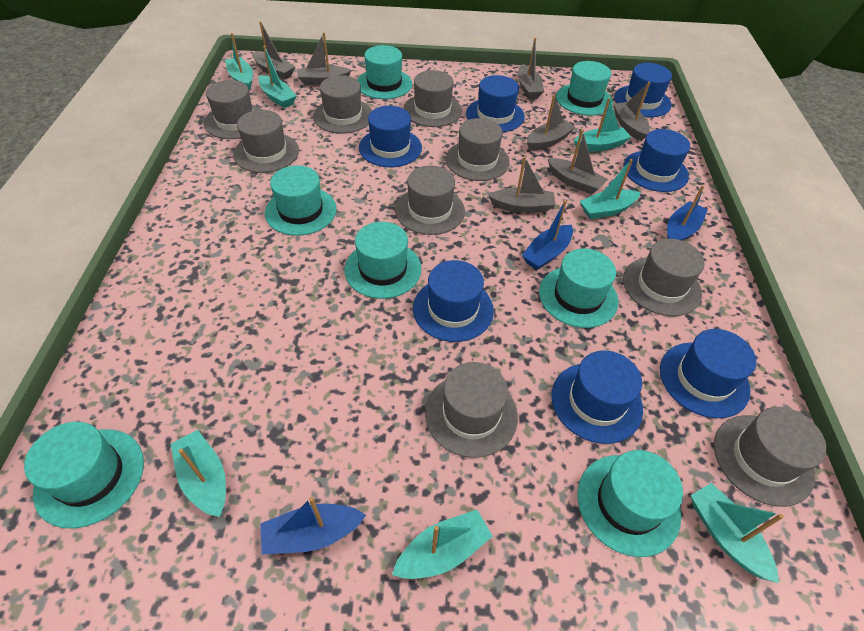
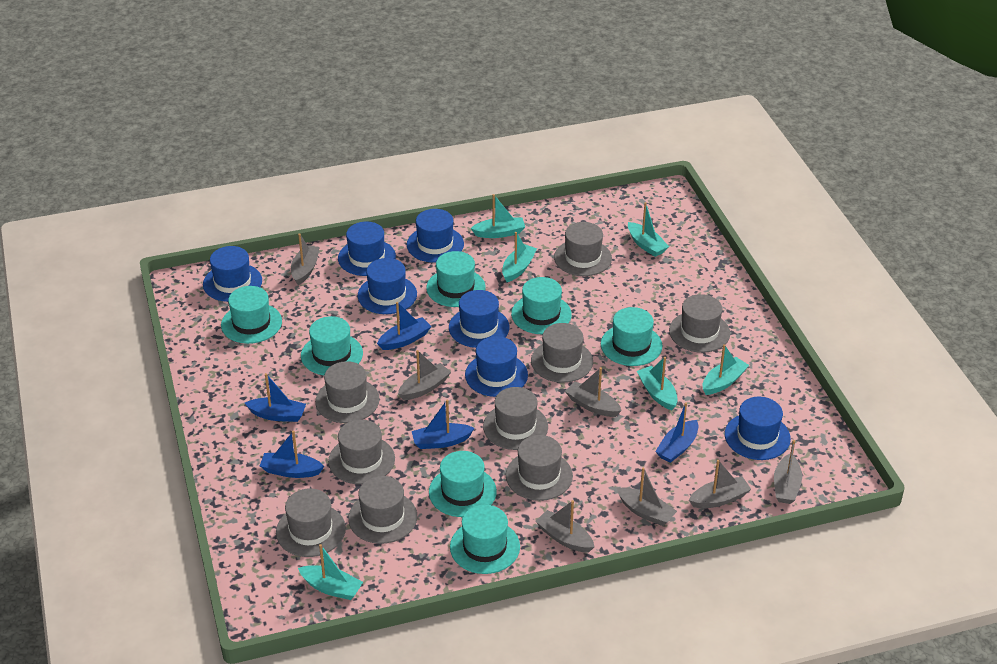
blue boat: 3 -> 5
turquoise boat: 7 -> 6

